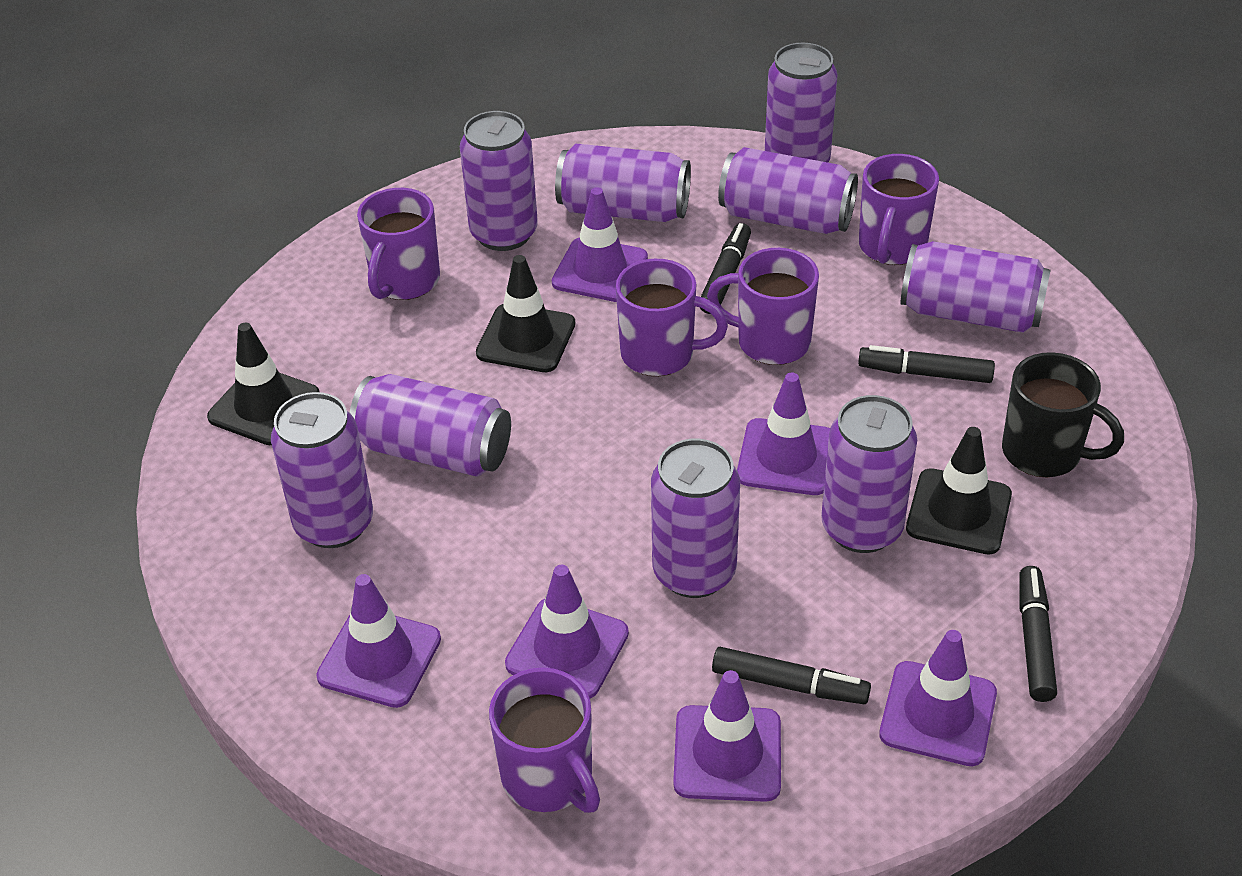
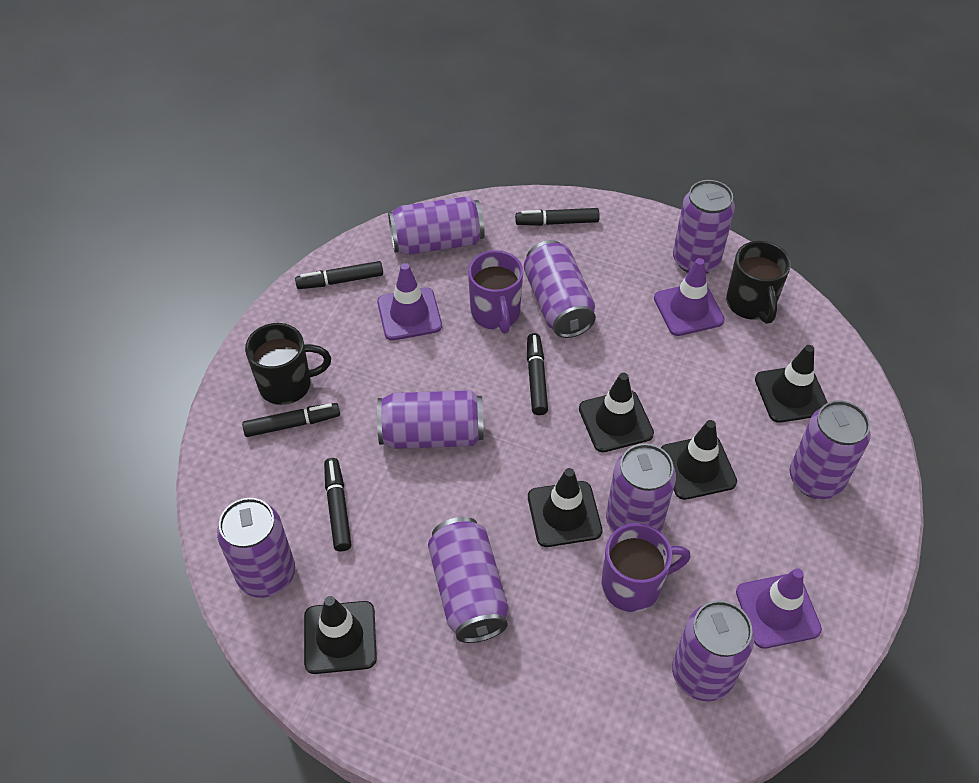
black marker: 4 -> 5
black mug: 1 -> 2
black traffic cone: 3 -> 5
purple mug: 5 -> 2
purple traffic cone: 6 -> 3

